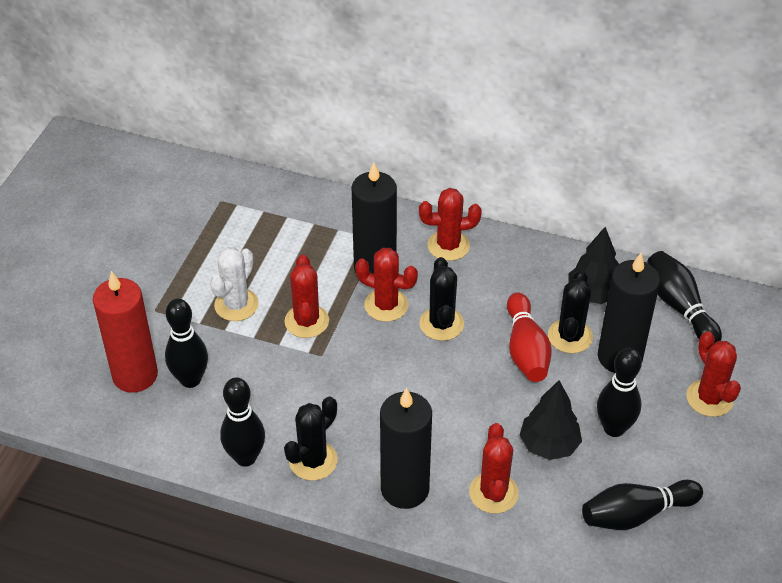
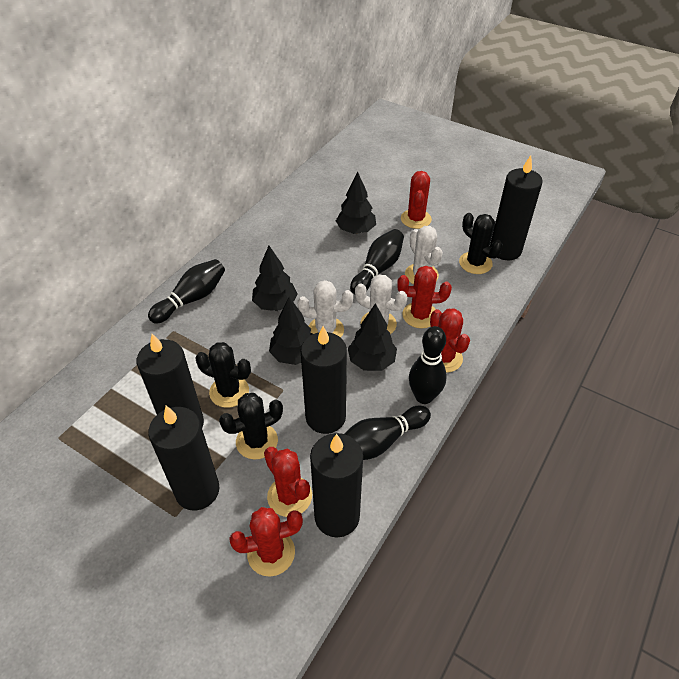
black bowling pin: 5 -> 4
black candle: 3 -> 5
black tree: 2 -> 4
red bowling pin: 1 -> 0
red candle: 1 -> 0
white cactus: 1 -> 3

